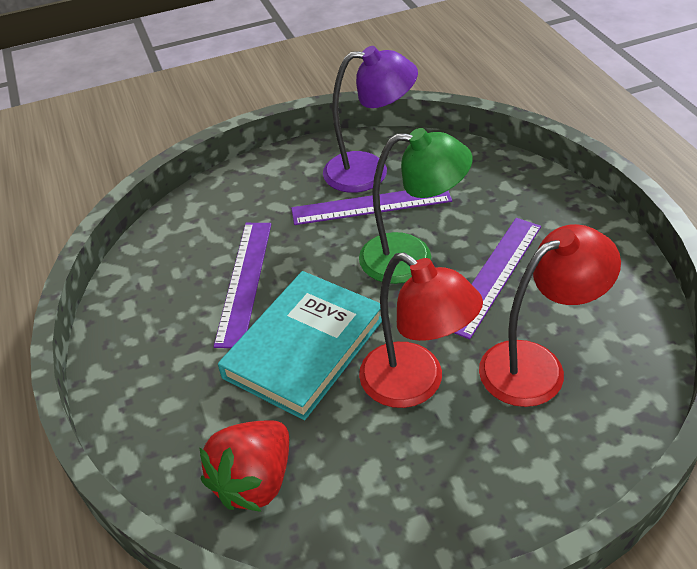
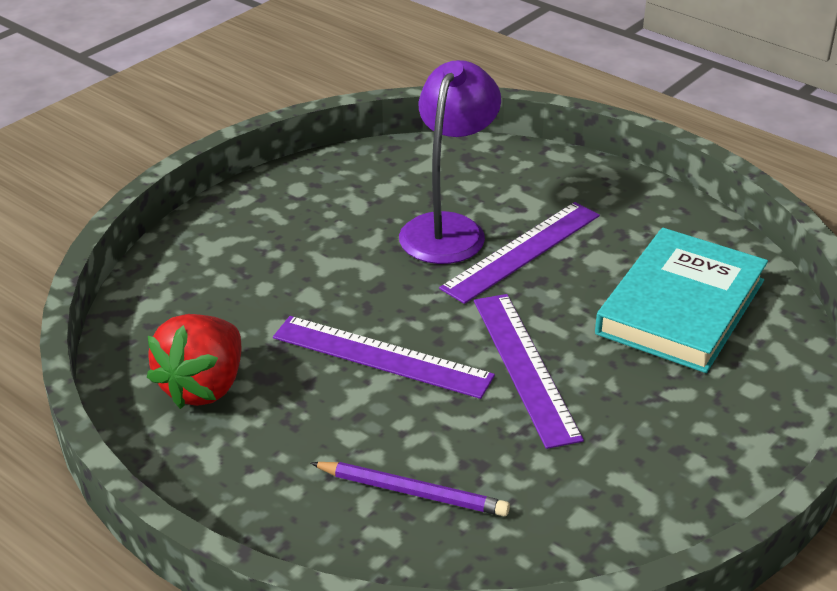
green lamp: 1 -> 0
purple pencil: 0 -> 1
red lamp: 2 -> 0

